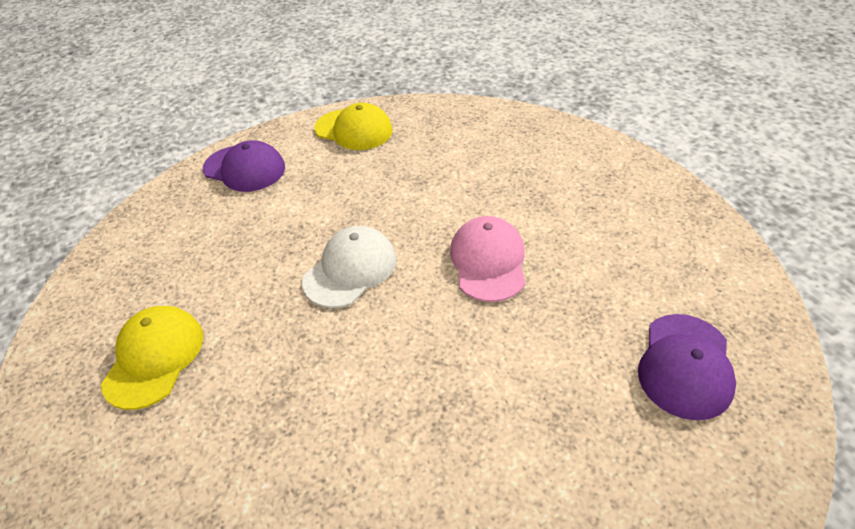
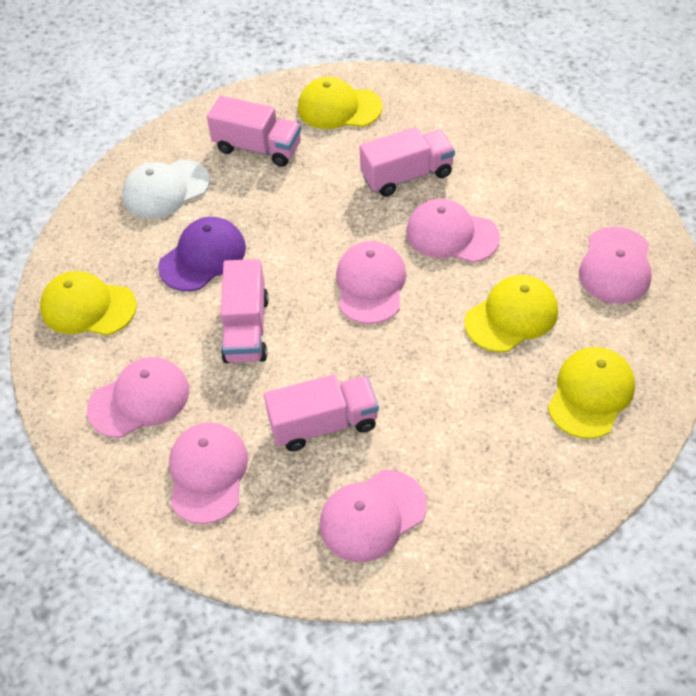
pink cap: 1 -> 6
pink truck: 0 -> 4
purple cap: 2 -> 1
yellow cap: 2 -> 4

